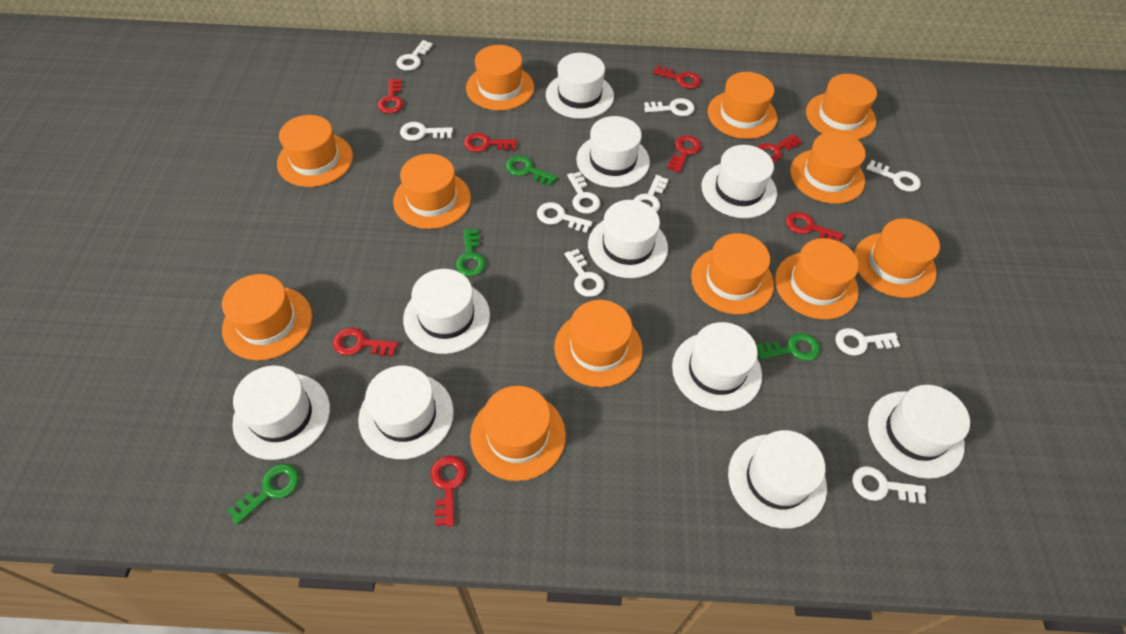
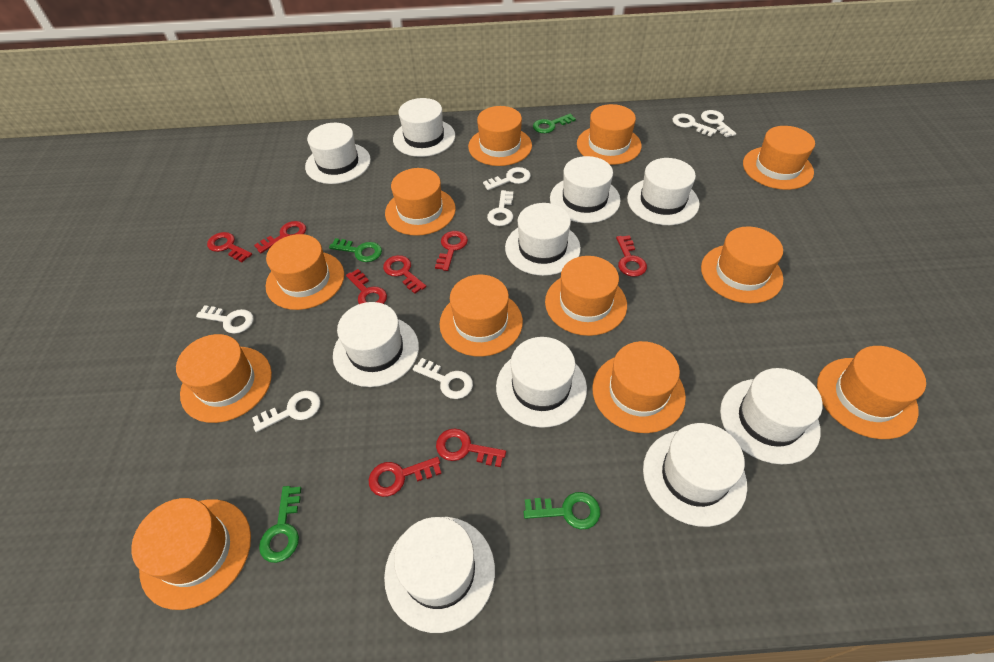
white key: 10 -> 7

